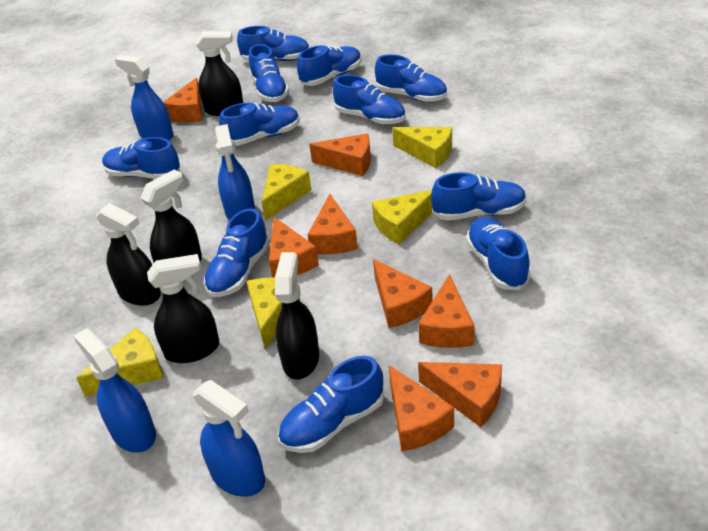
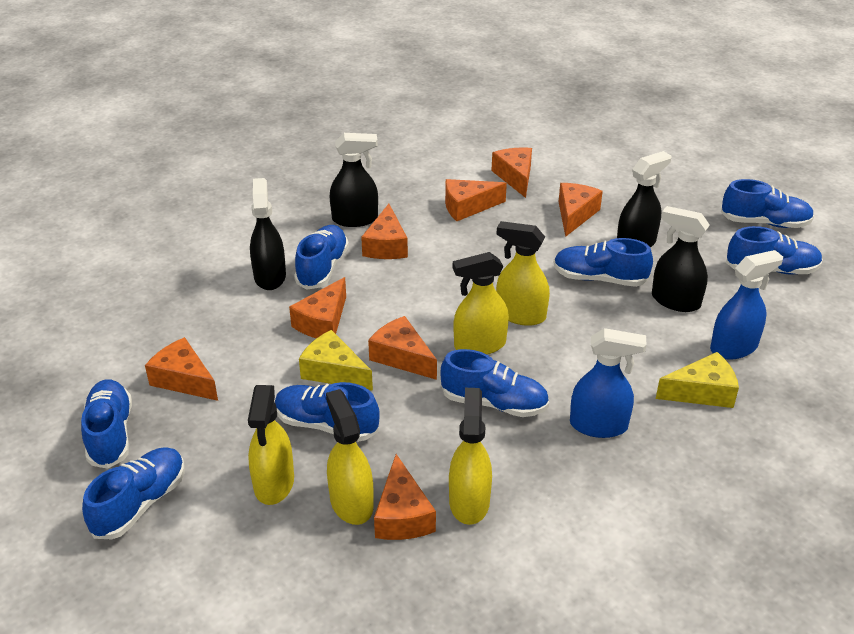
black spray bottle: 5 -> 4
blue shoe: 11 -> 8
blue spray bottle: 4 -> 2
yellow cheese: 5 -> 2
yellow spray bottle: 0 -> 5

